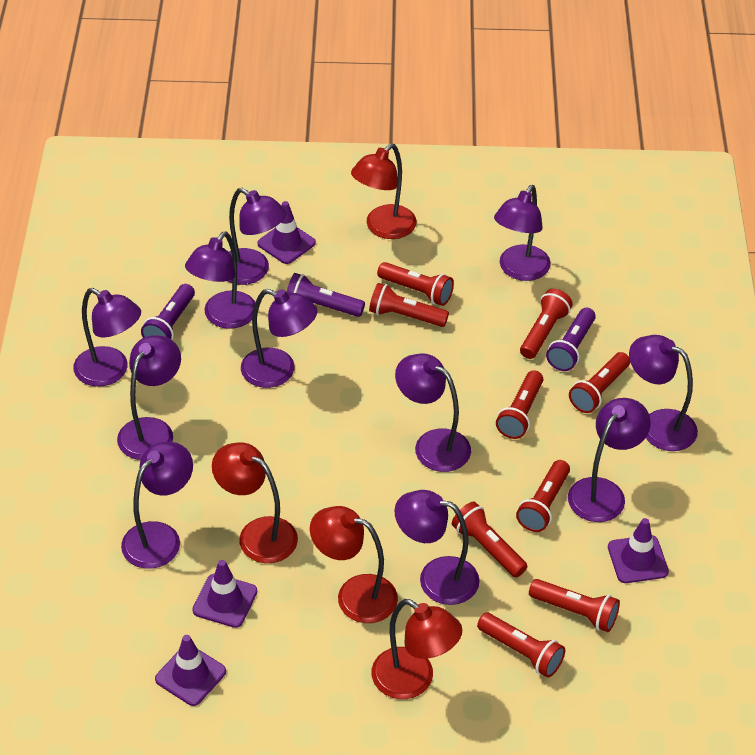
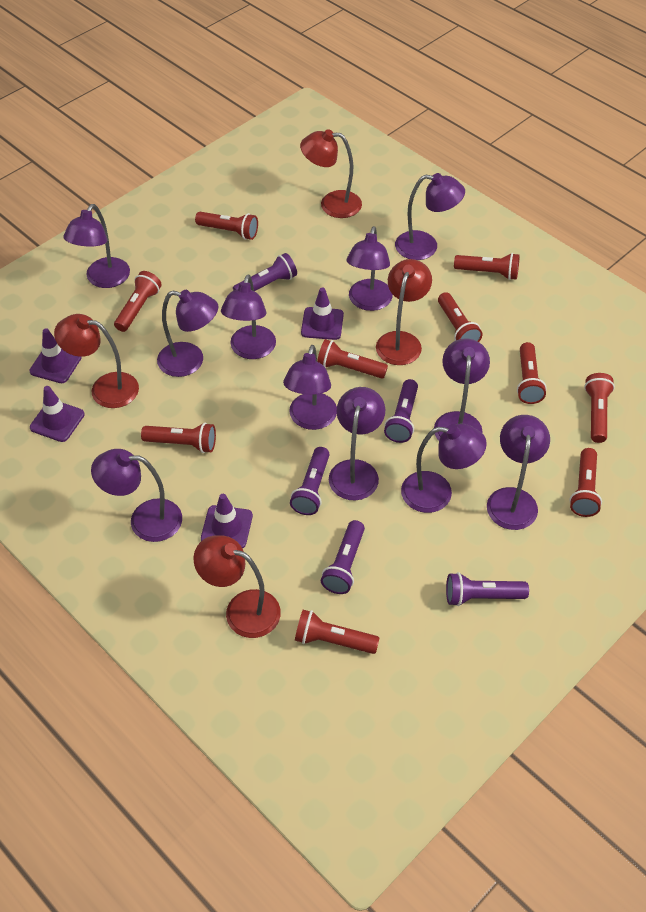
purple flashlight: 3 -> 5
red flashlight: 9 -> 10

